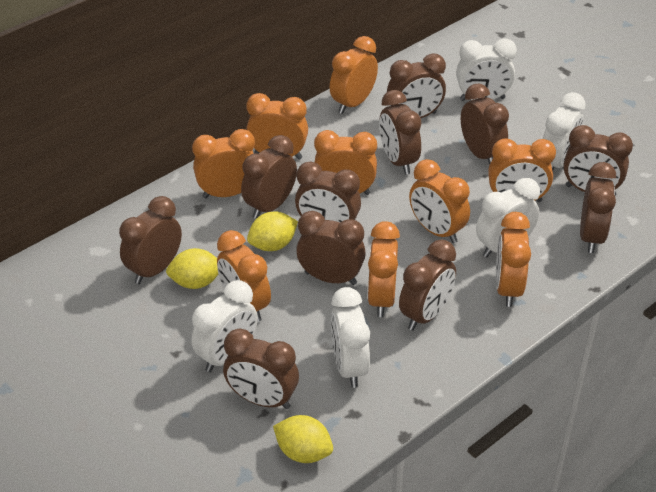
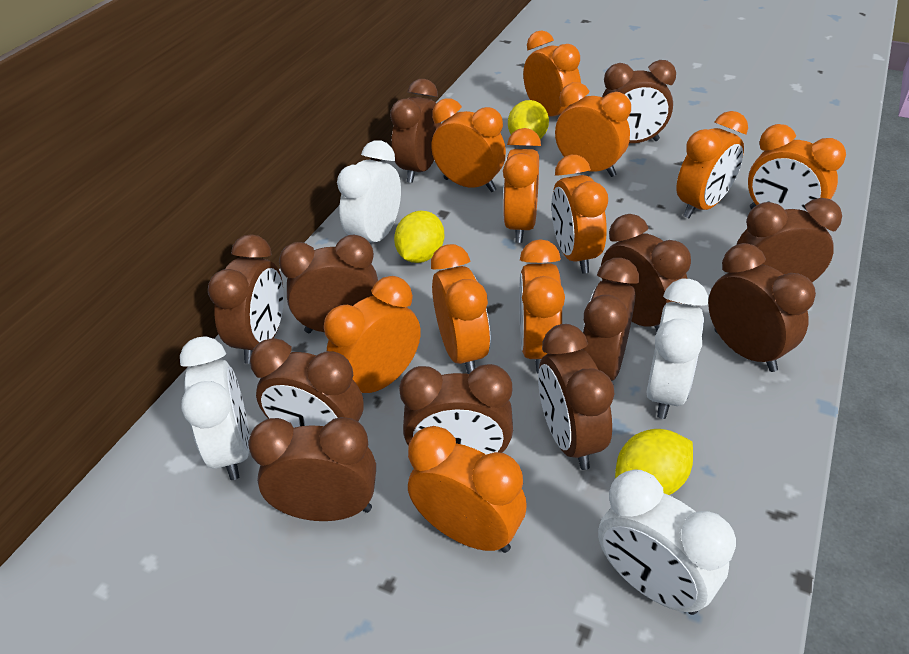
brown clock: 11 -> 12
orange clock: 9 -> 11
white clock: 5 -> 4

